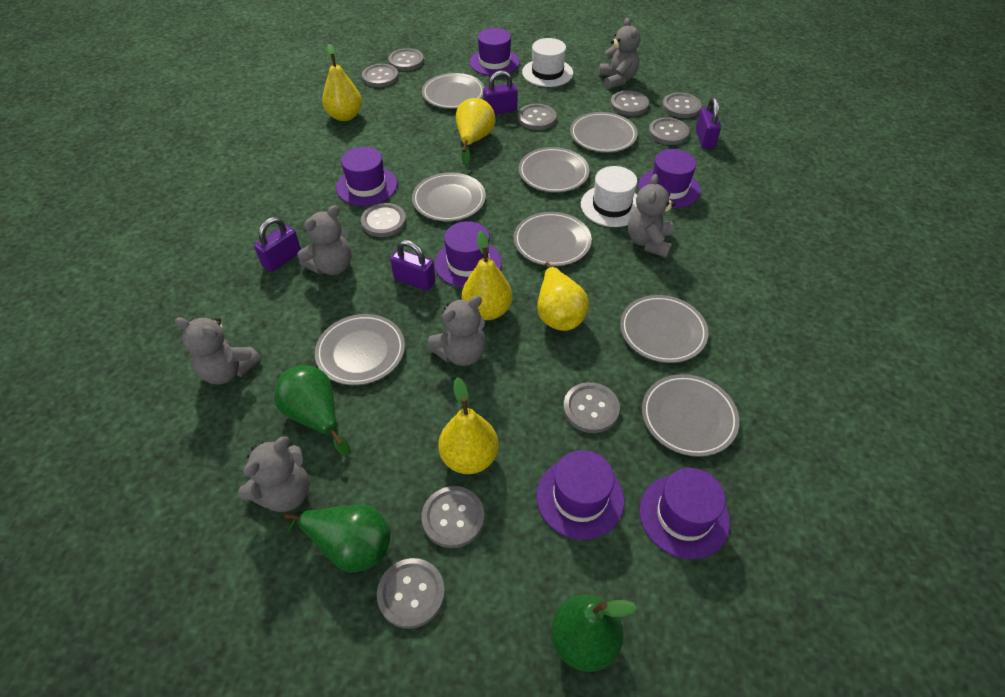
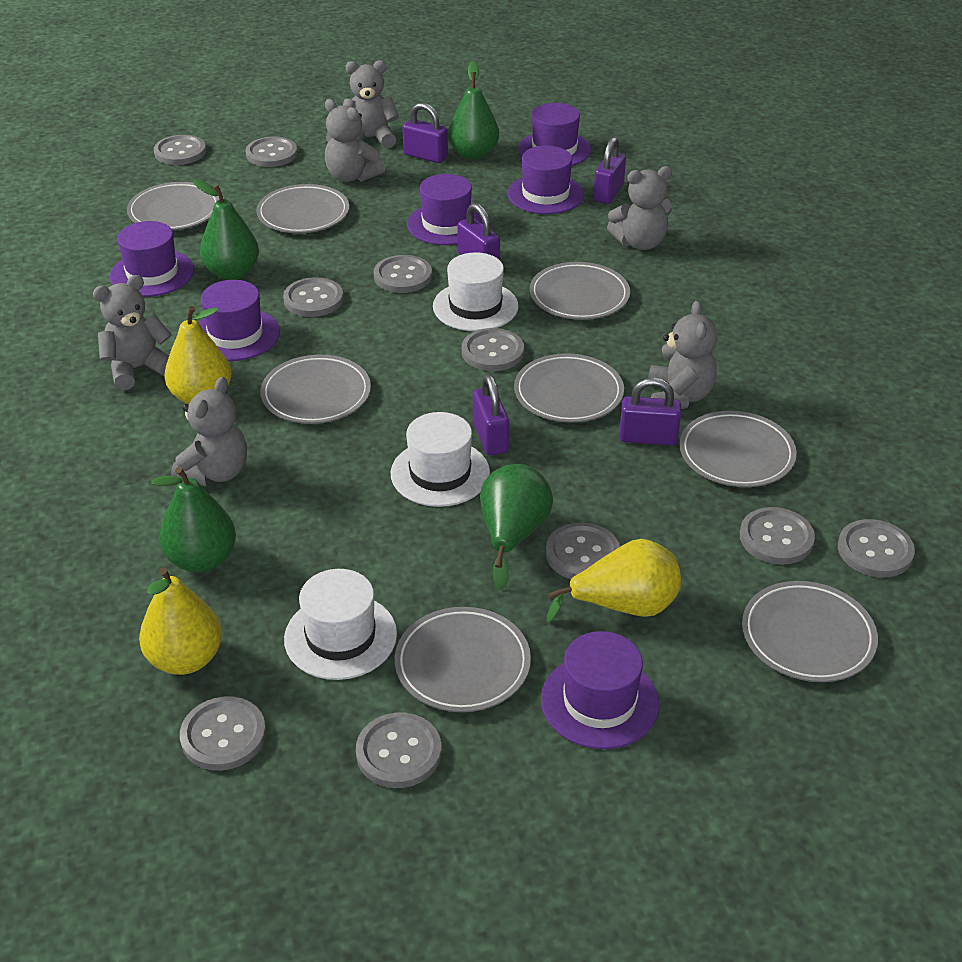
green pear: 3 -> 4
purple padlock: 4 -> 5
white hat: 2 -> 3
yellow pear: 5 -> 3

